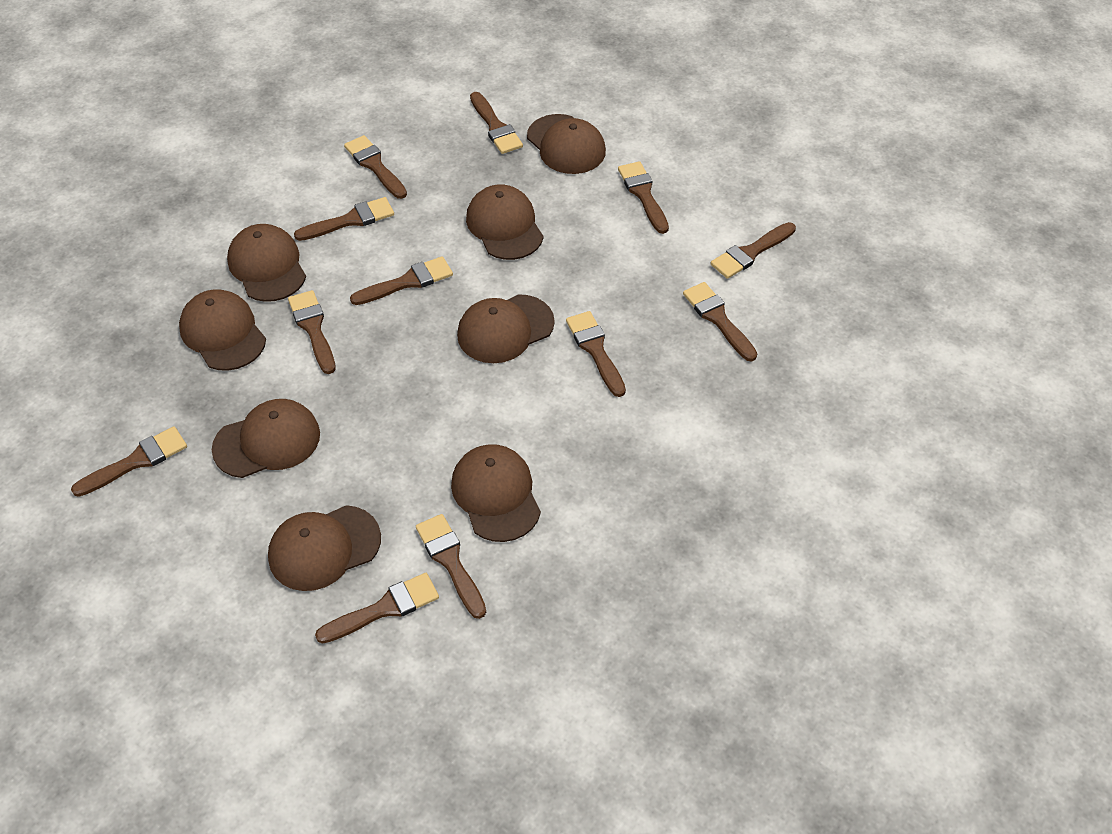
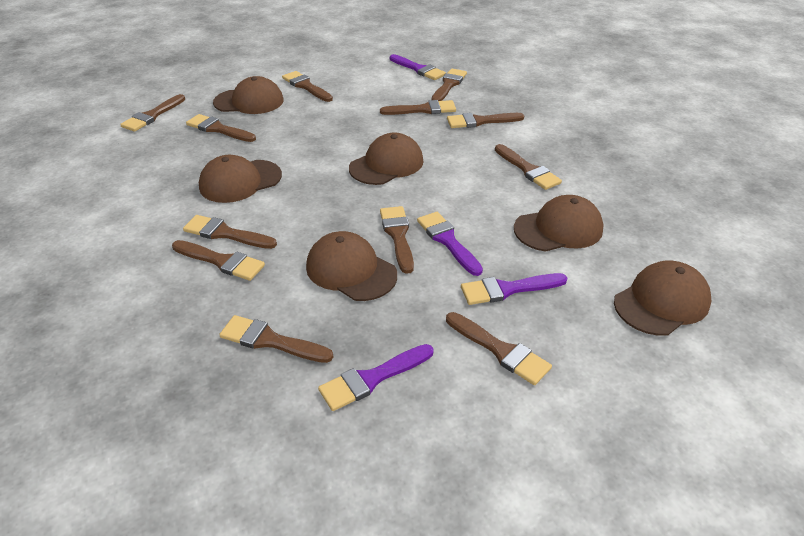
brown cap: 8 -> 6
purple brush: 0 -> 4

